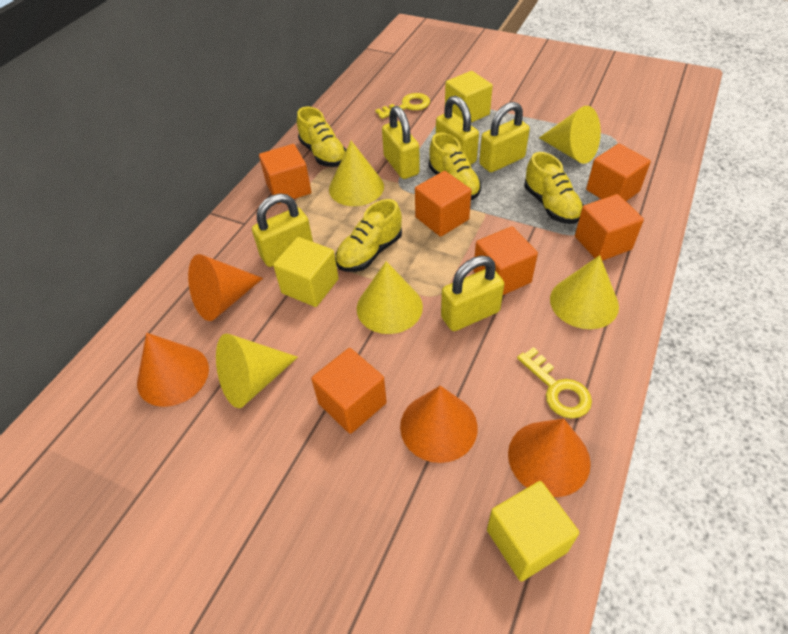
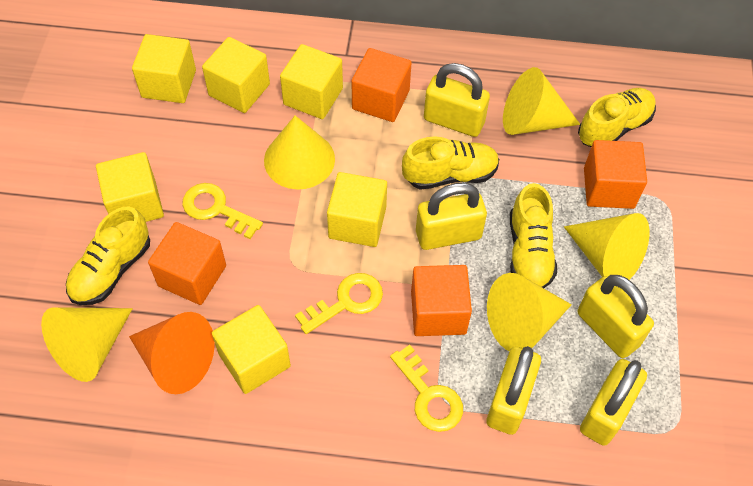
orange cone: 4 -> 1
orange cube: 6 -> 4
yellow cube: 3 -> 6
yellow key: 2 -> 3

